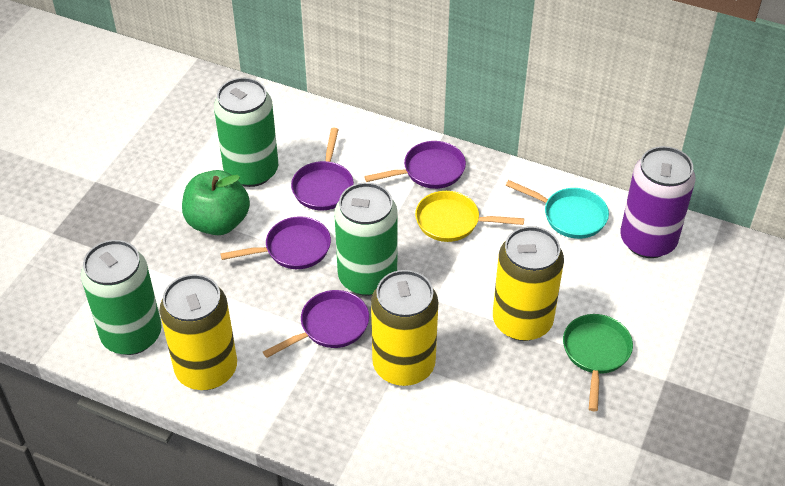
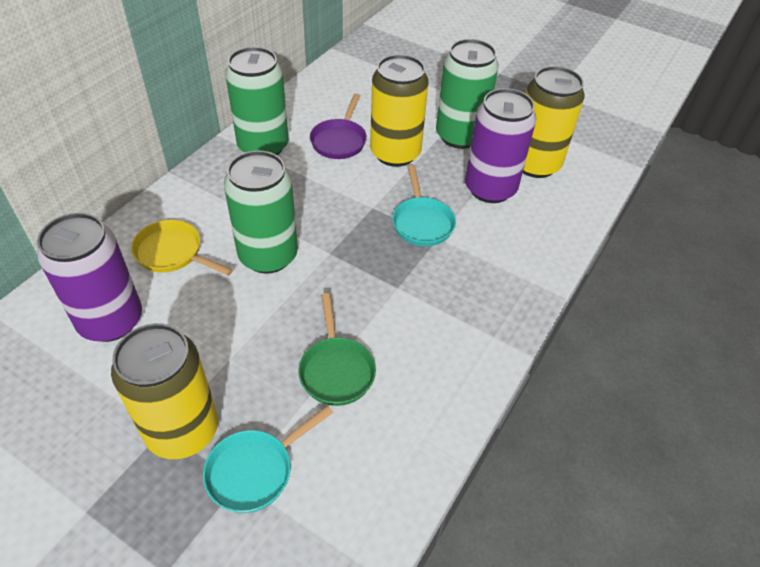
green apple: 1 -> 0
purple can: 1 -> 2
purple pan: 4 -> 1
turquoise pan: 1 -> 2

